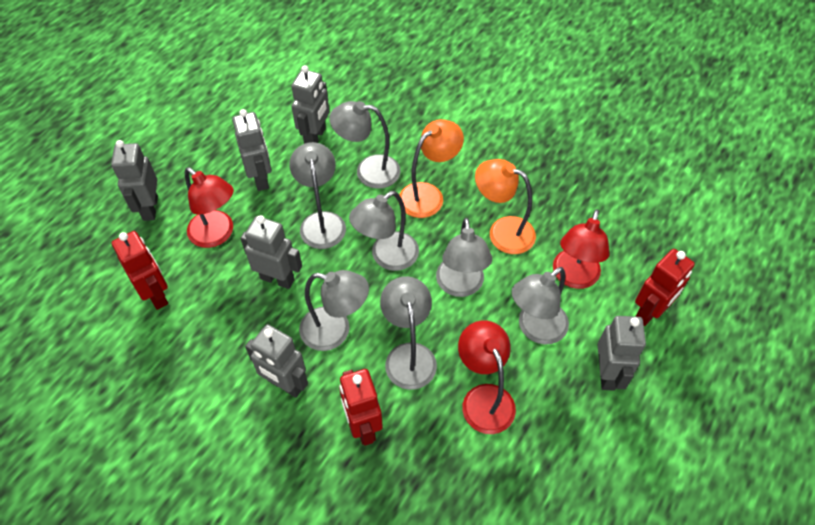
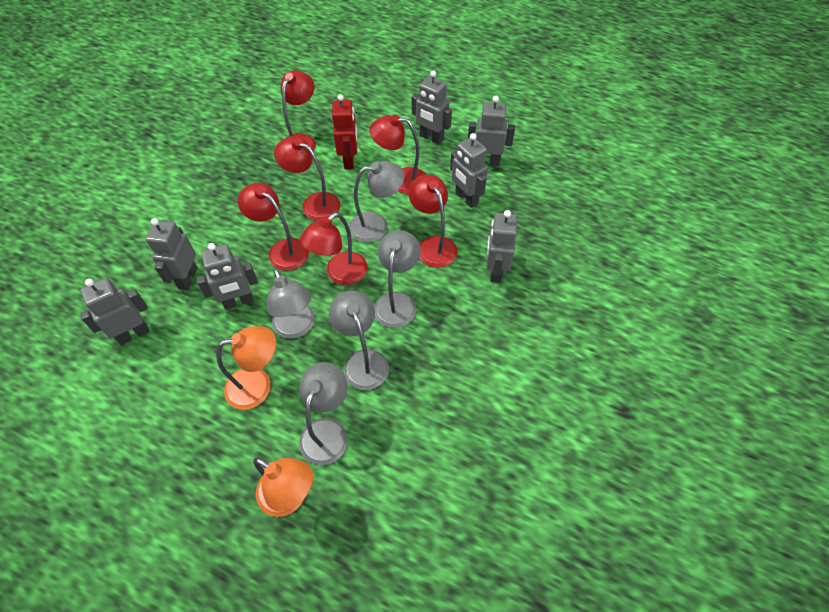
grey lamp: 7 -> 5
grey robot: 6 -> 7
red lamp: 3 -> 6
red robot: 3 -> 1

